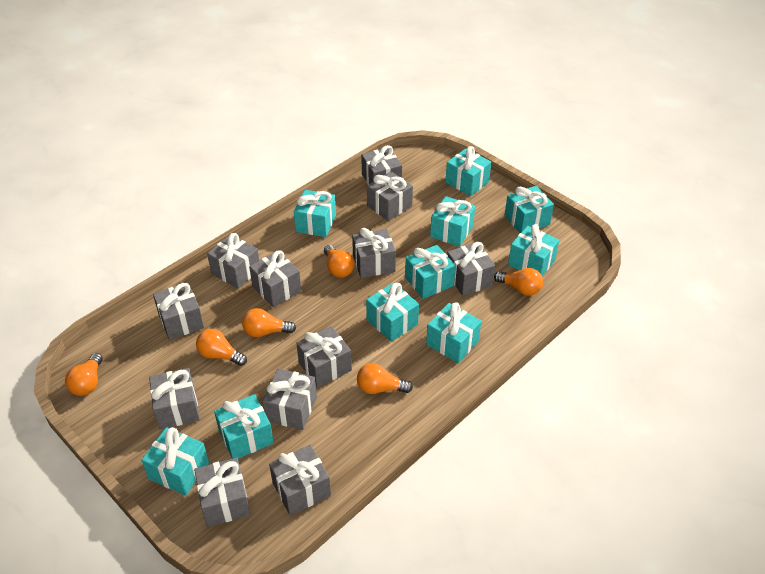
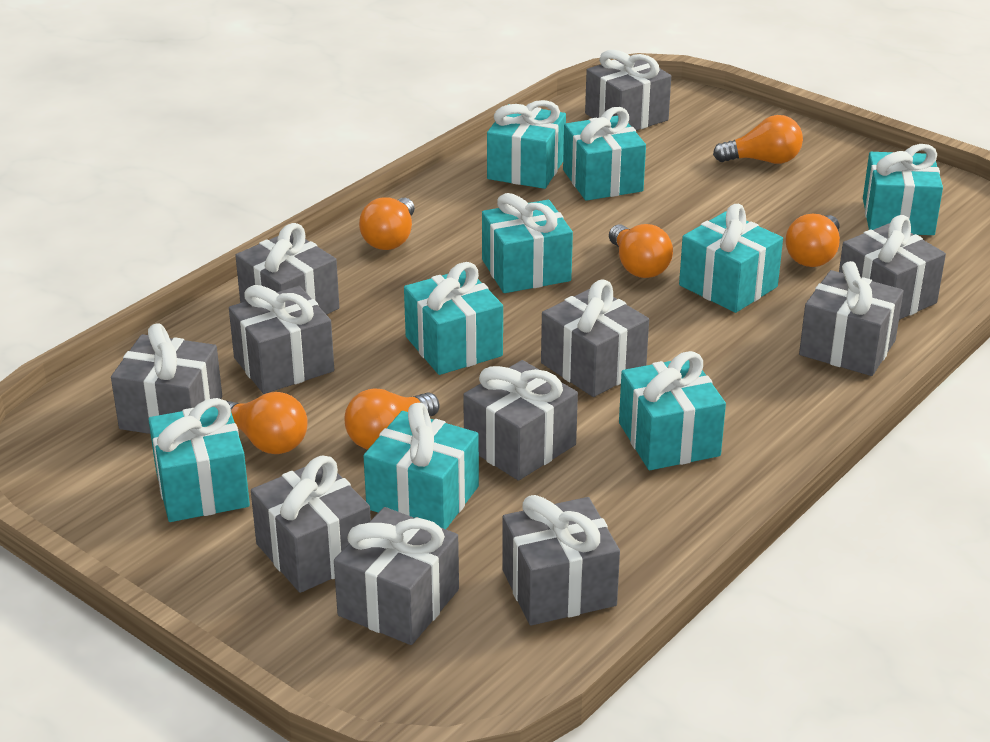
grey gift: 12 -> 11
turquoise gift: 10 -> 9

